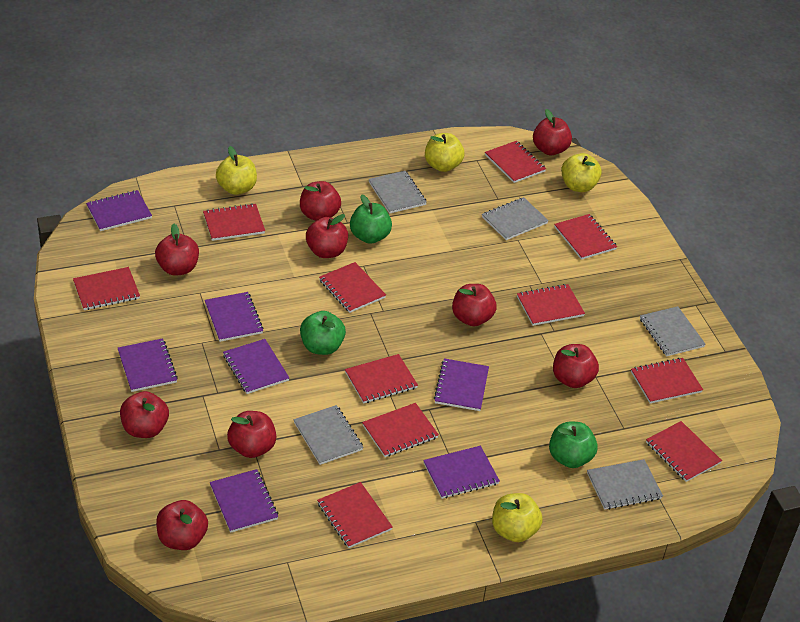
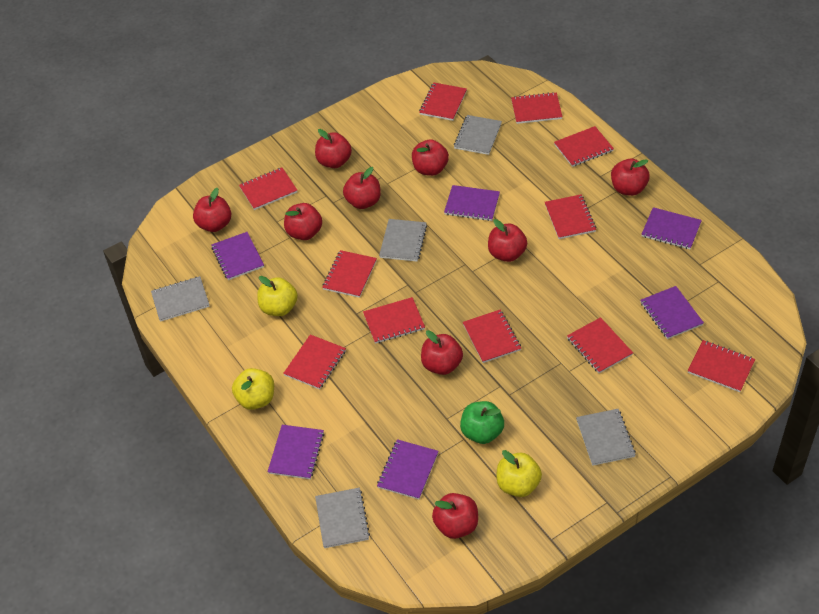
green apple: 3 -> 1
purple notebook: 7 -> 6
yellow apple: 4 -> 3

